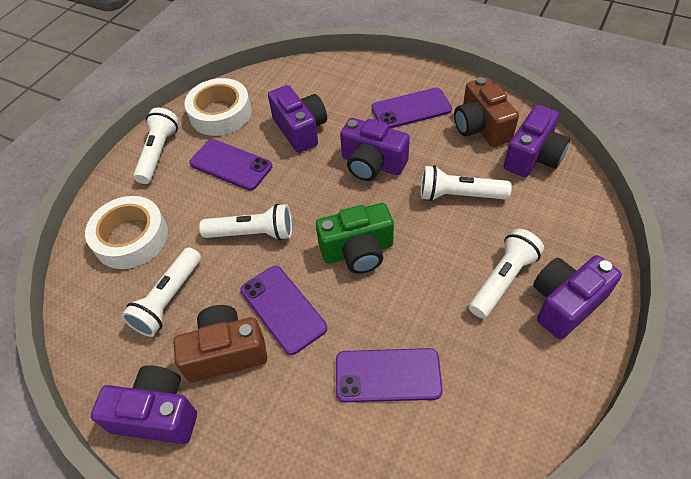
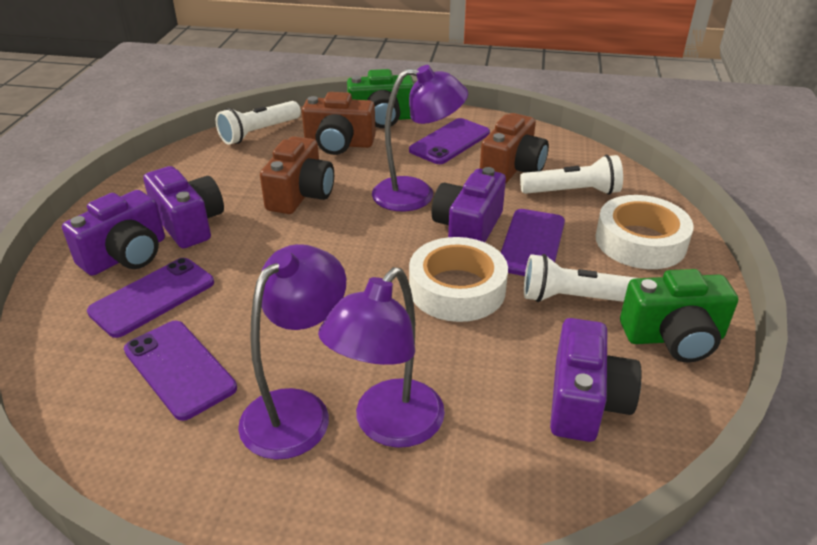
brown camera: 2 -> 3
green camera: 1 -> 2
purple camera: 5 -> 4
purple lamp: 0 -> 3
white flashlight: 5 -> 3

